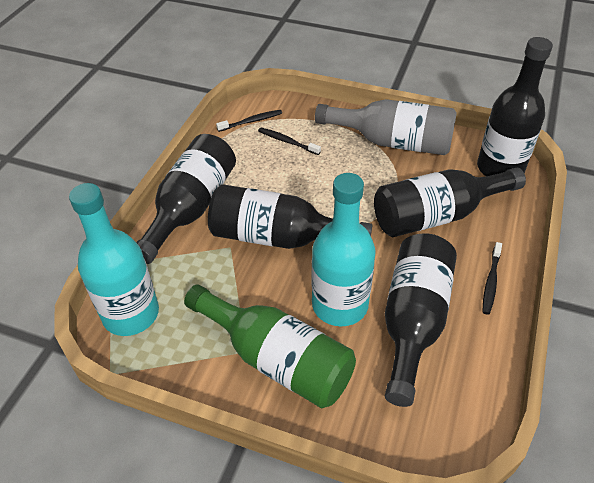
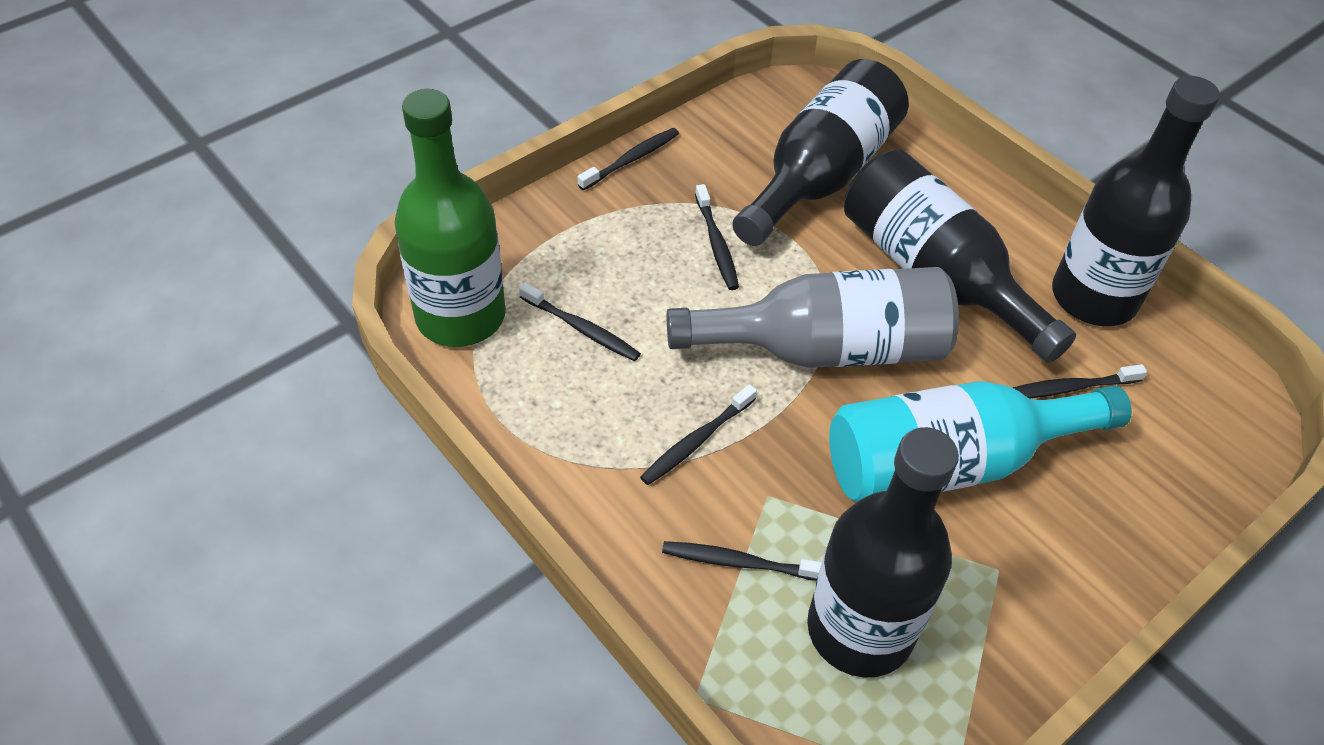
black bottle: 5 -> 4
black toothbrush: 3 -> 6
turquoise bottle: 2 -> 1

